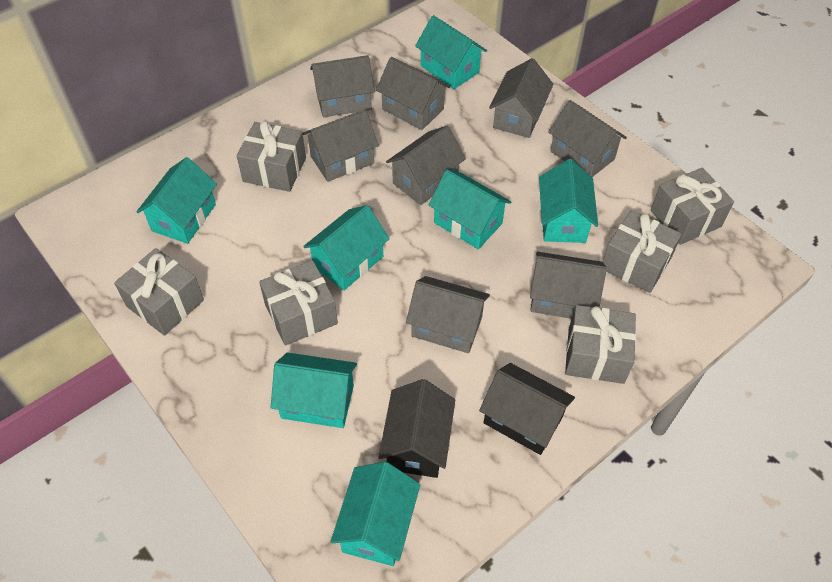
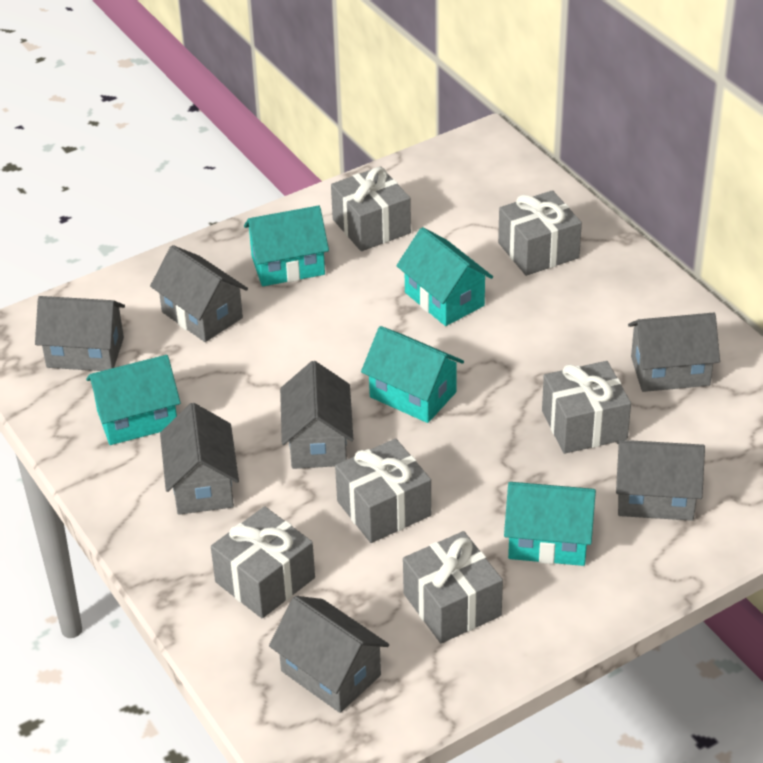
black house: 2 -> 0
grey house: 8 -> 7
turquoise house: 7 -> 5

